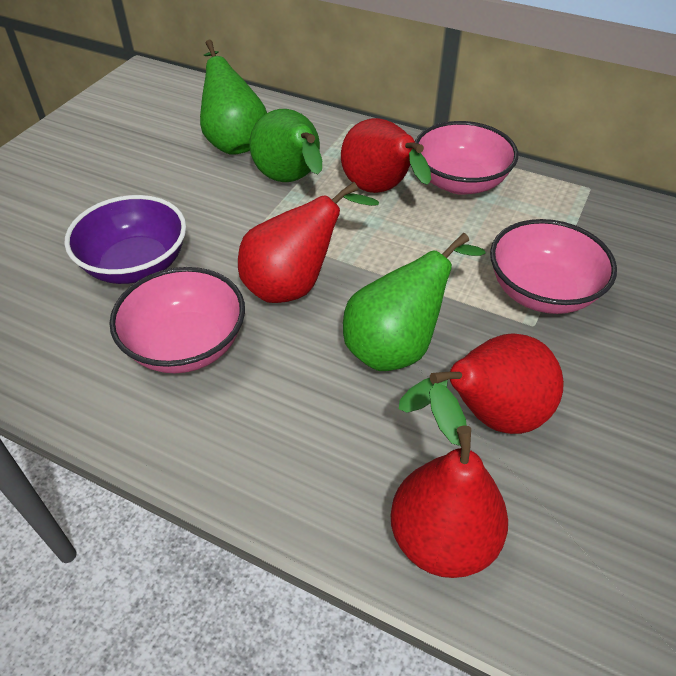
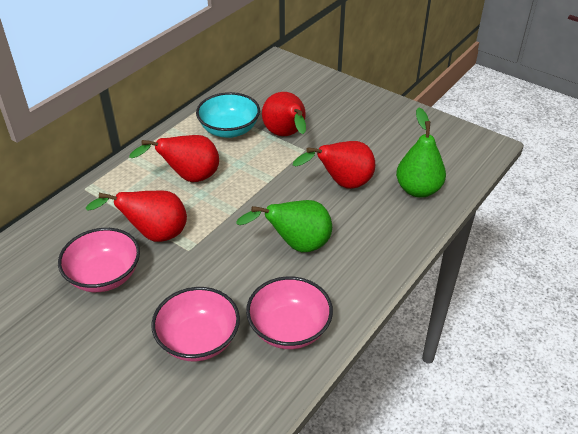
green pear: 3 -> 2
purple bowl: 1 -> 0
turquoise bowl: 0 -> 1

